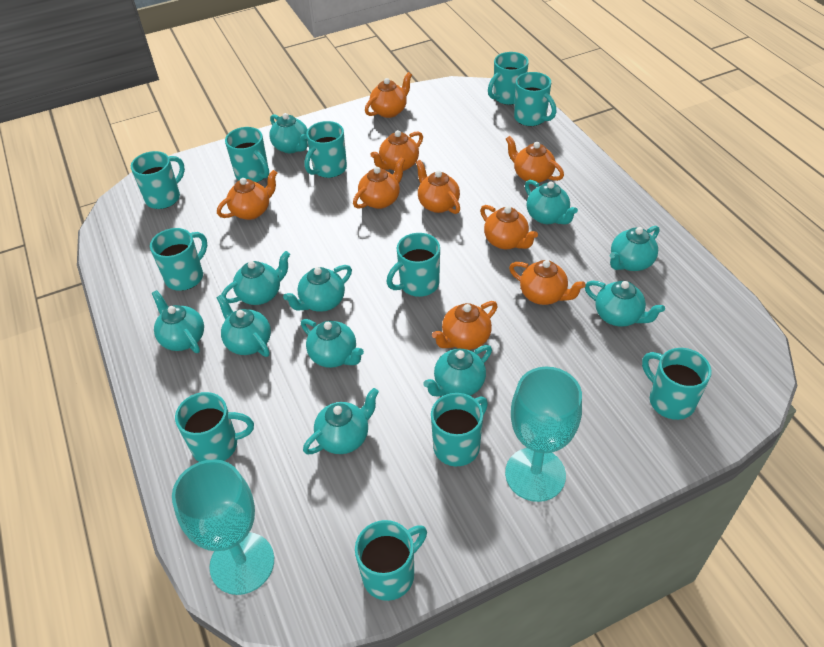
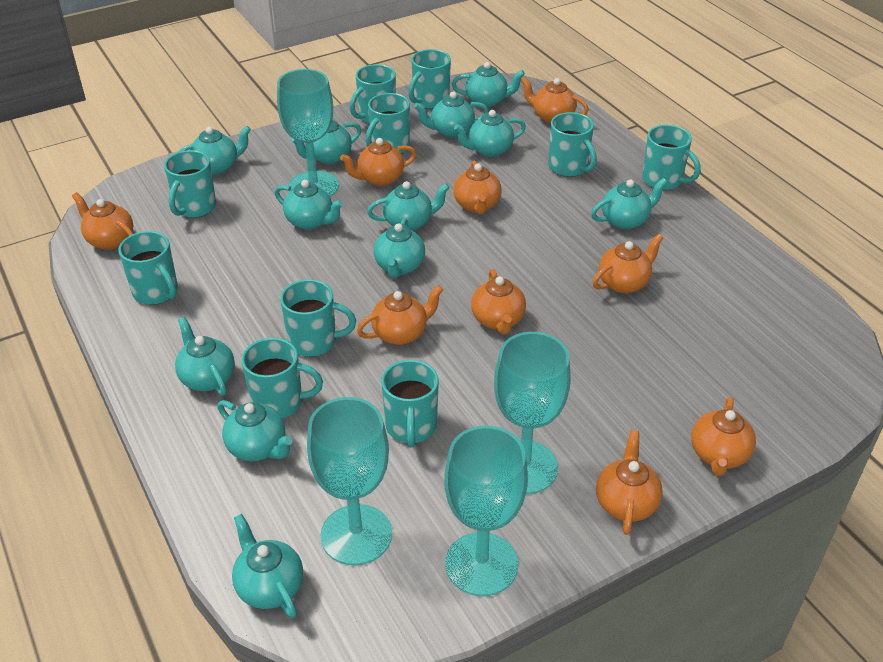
turquoise goblet: 2 -> 4
turquoise mug: 11 -> 10
turquoise teapot: 11 -> 12

